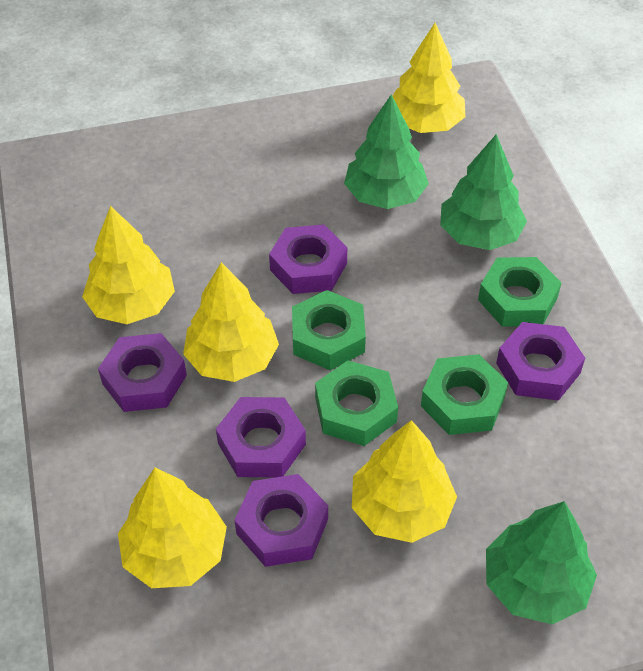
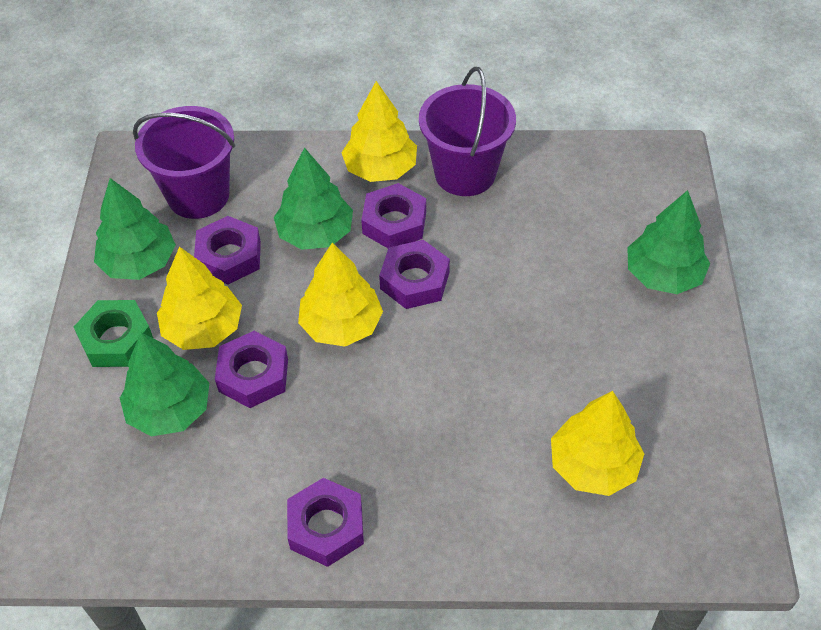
green nut: 4 -> 1
green tree: 3 -> 4
purple bucket: 0 -> 2
yellow tree: 5 -> 4

